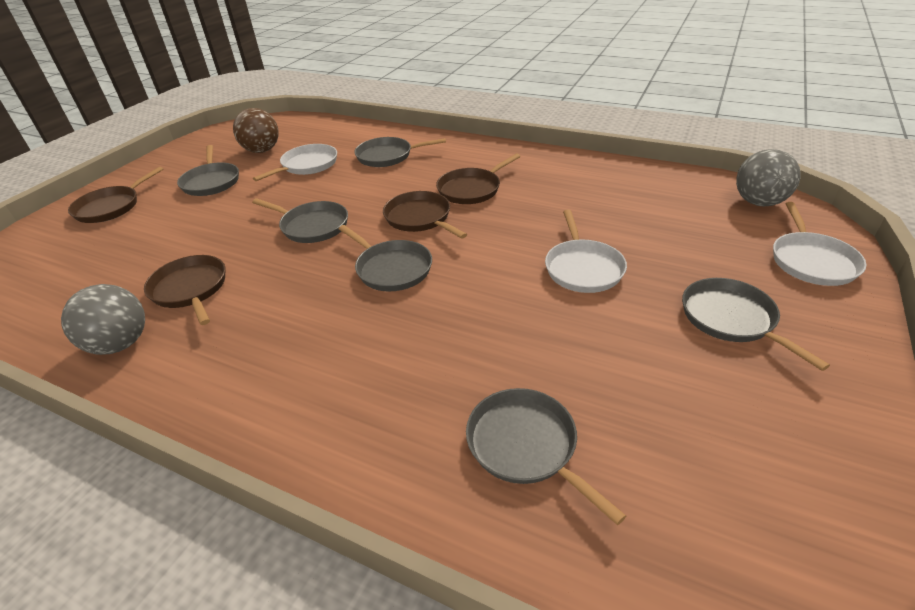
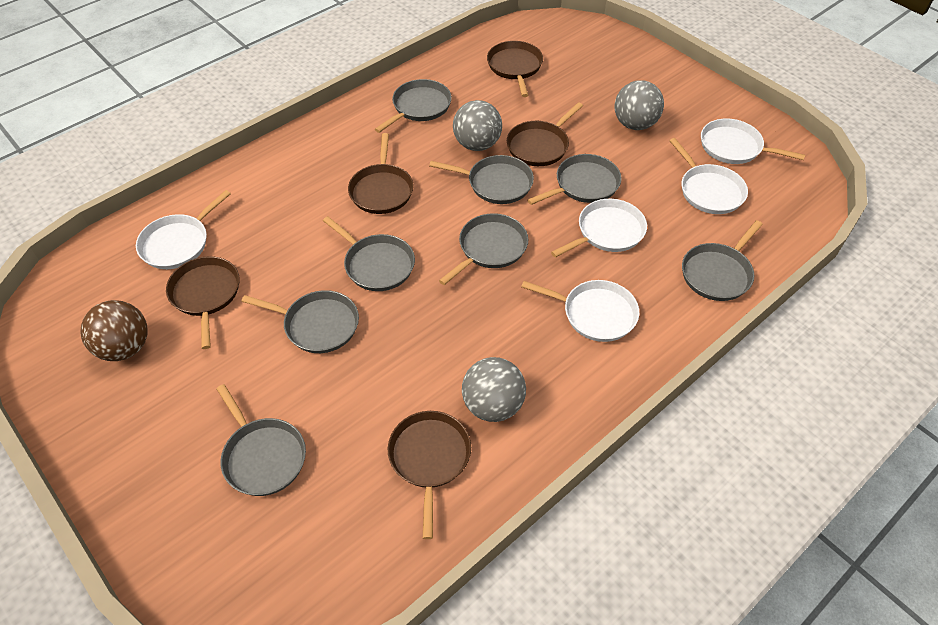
brown pan: 4 -> 5
grey ball: 2 -> 3
grey pan: 6 -> 8
white pan: 3 -> 5

